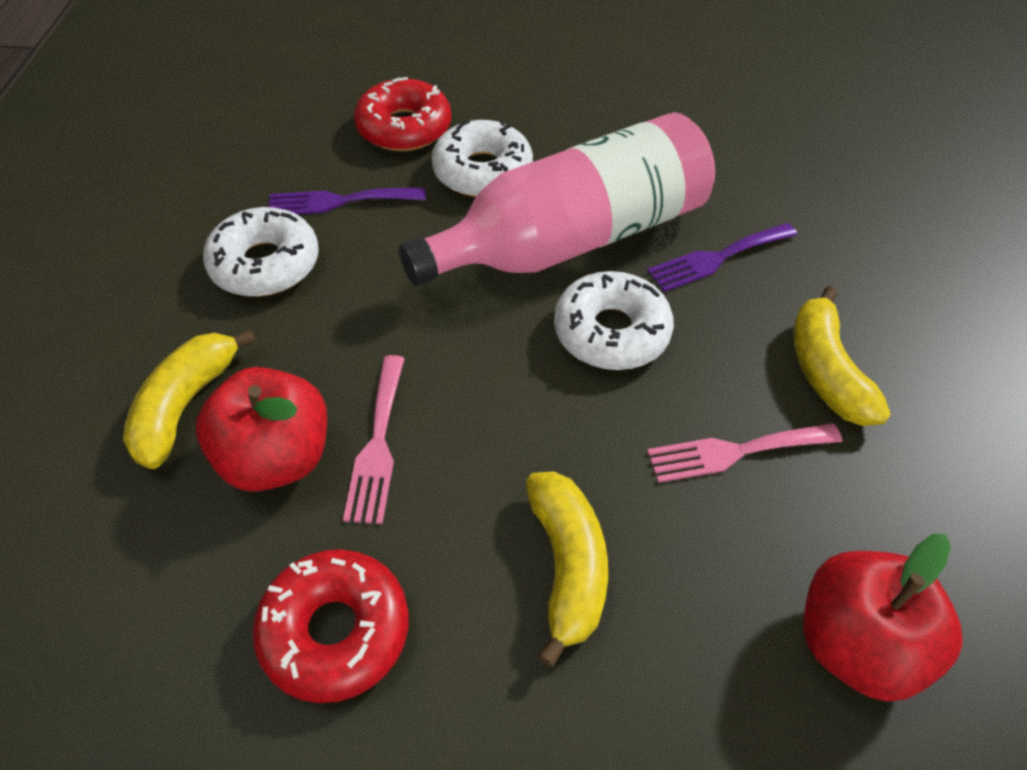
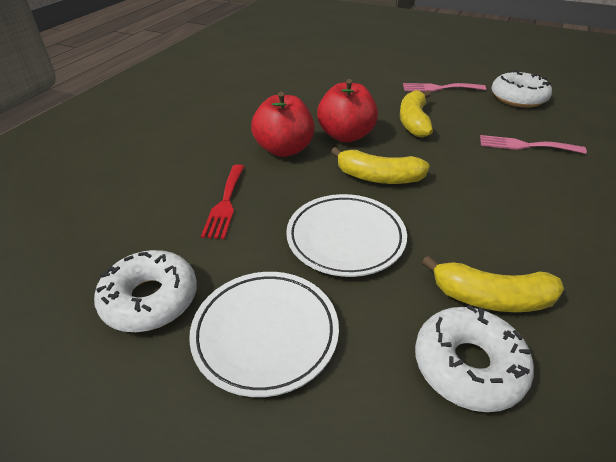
pink bottle: 1 -> 0
purple fork: 2 -> 0
red donut: 2 -> 0
red fork: 0 -> 1
white plate: 0 -> 2

